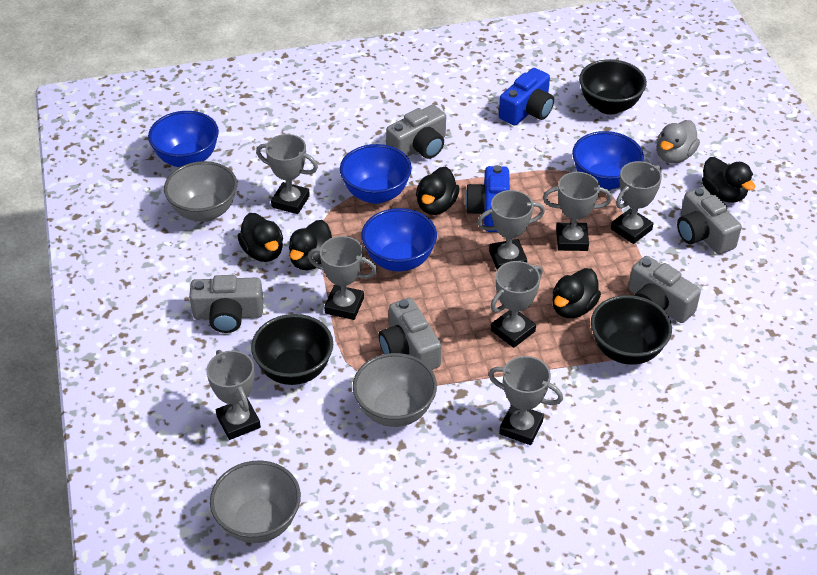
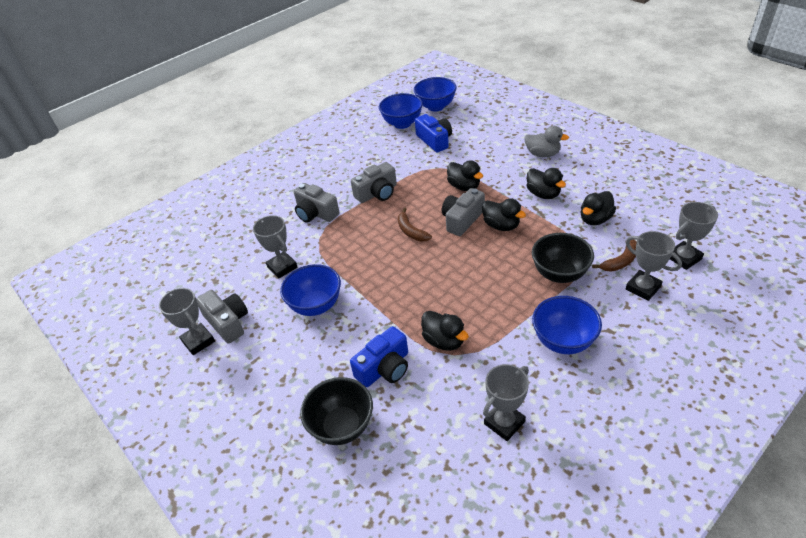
black bowl: 3 -> 2
brown banana: 0 -> 2
grey bowl: 3 -> 0
grey camera: 5 -> 4
grey trophy: 8 -> 5

